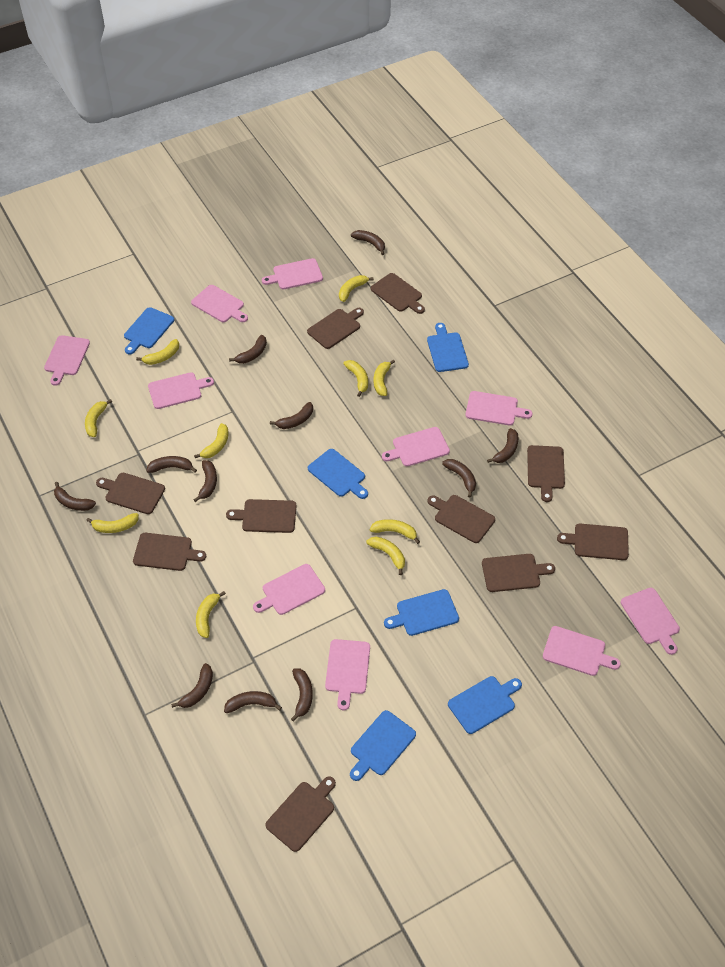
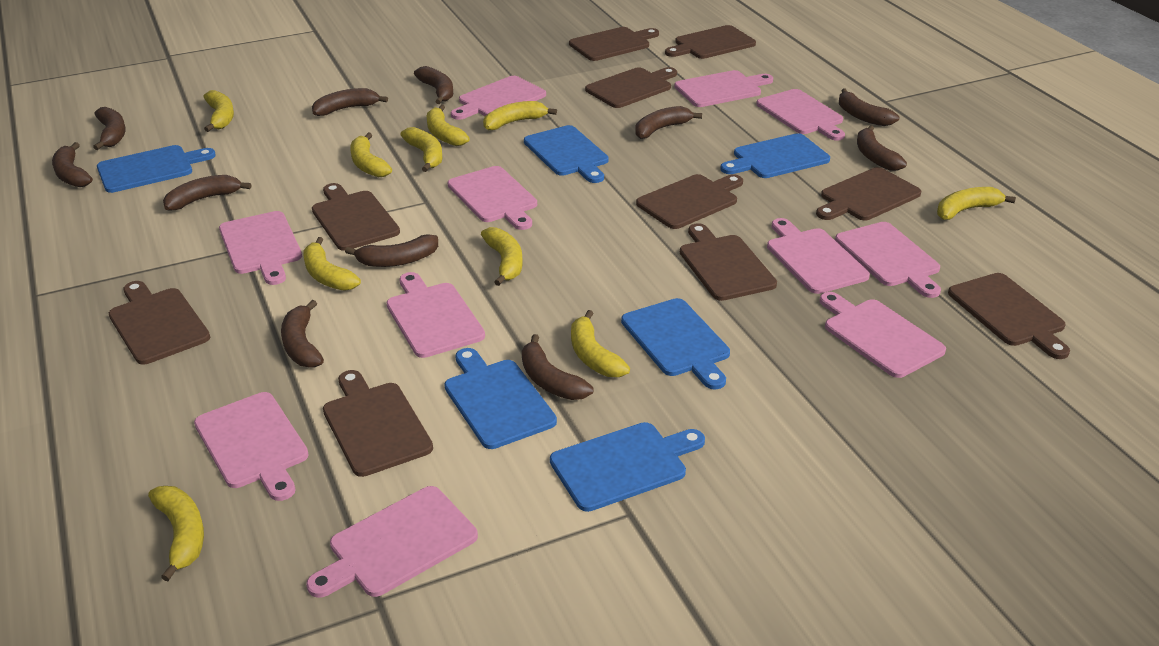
pink cutting board: 10 -> 11

